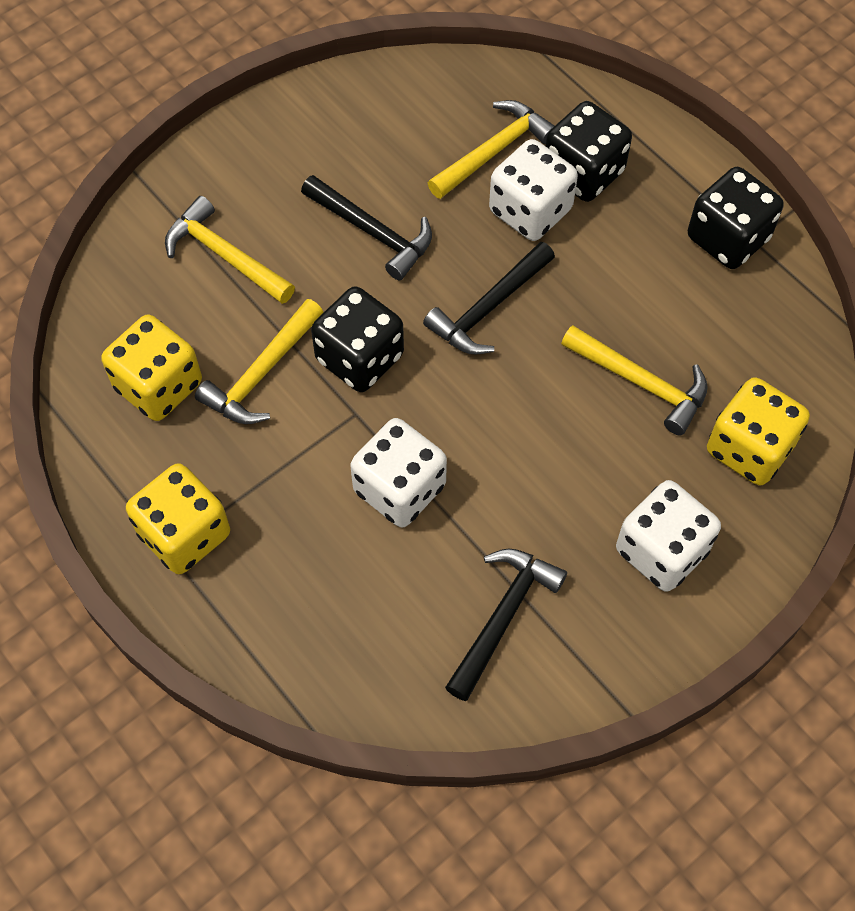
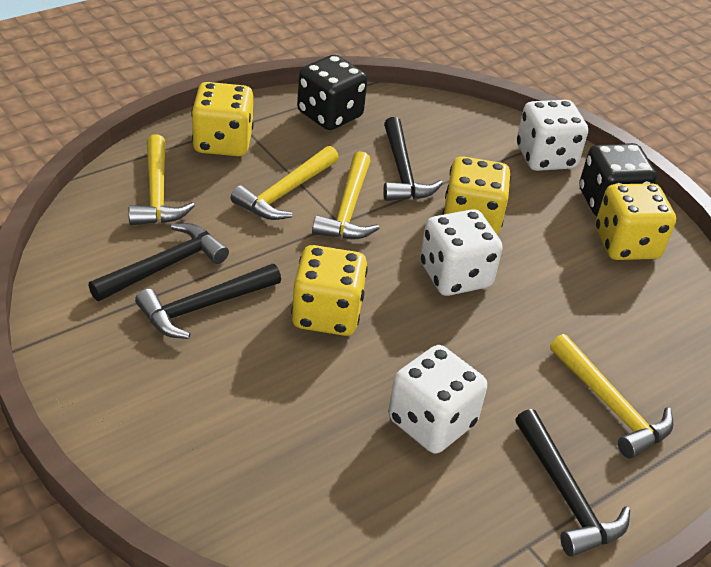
black dice: 3 -> 2
black hammer: 3 -> 4
yellow dice: 3 -> 4

